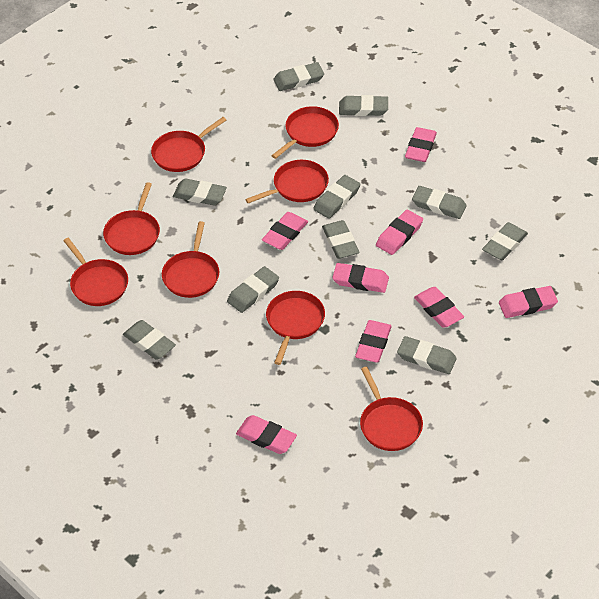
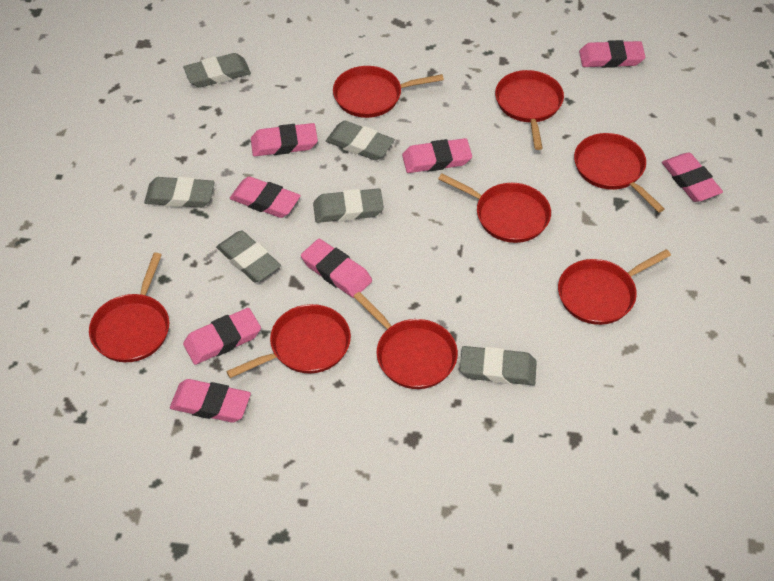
grey eraser: 10 -> 6

